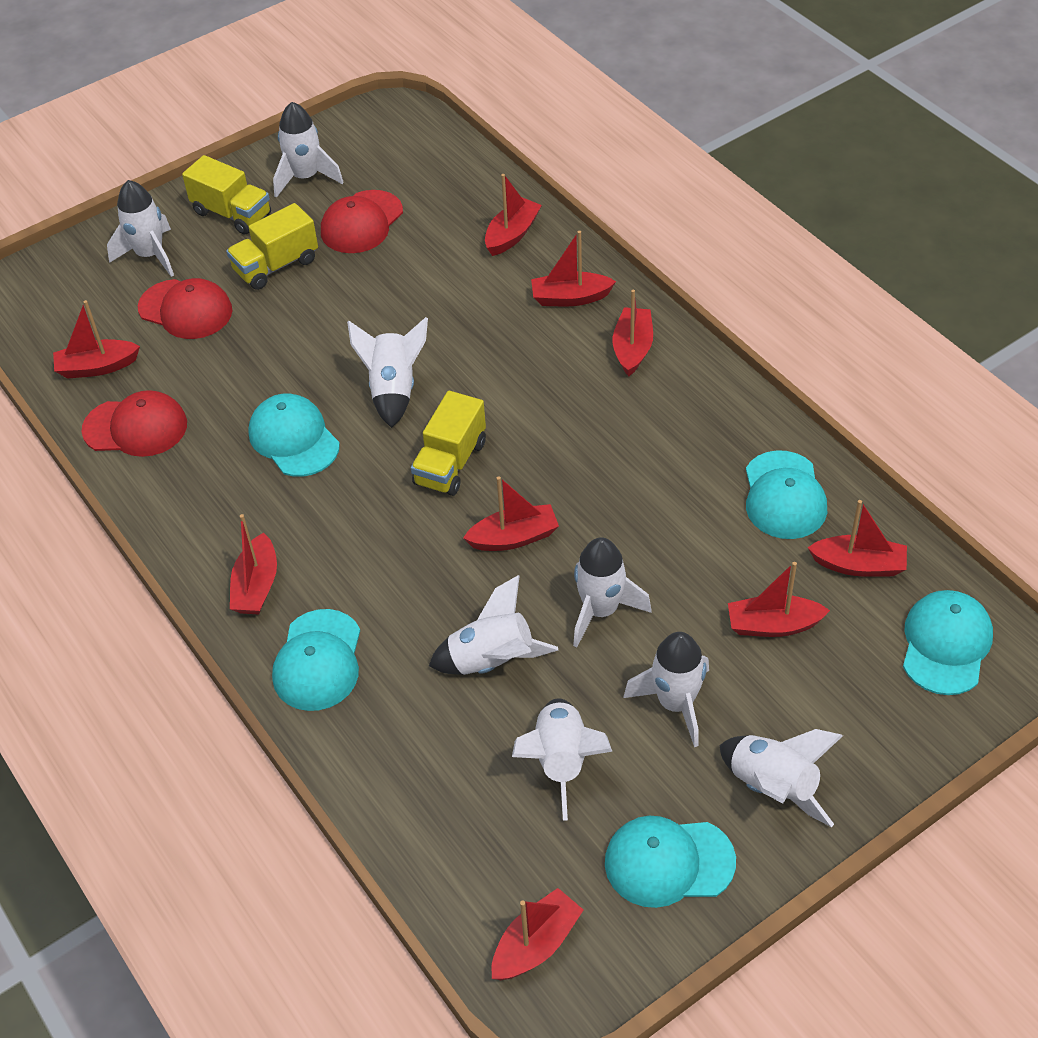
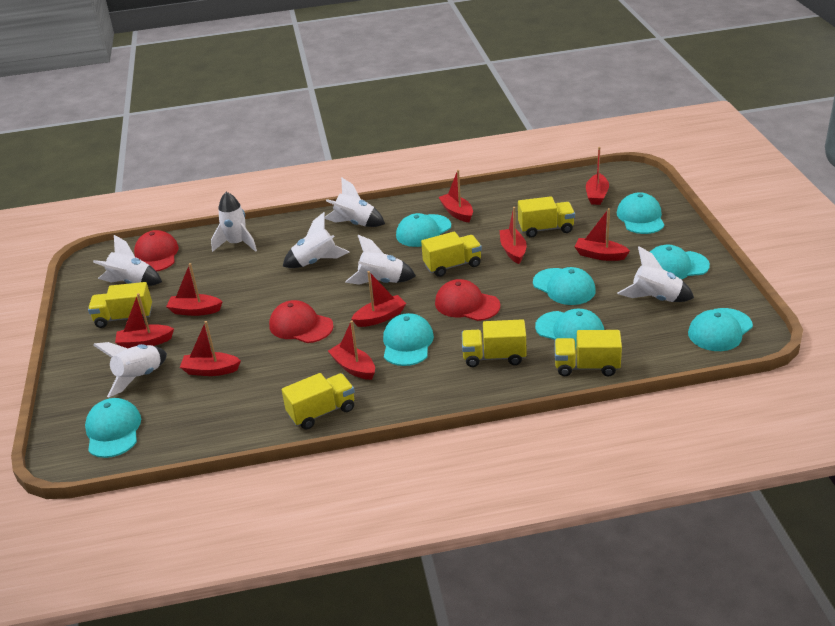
turquoise cap: 5 -> 8
white rocket: 8 -> 7
yellow truck: 3 -> 6

